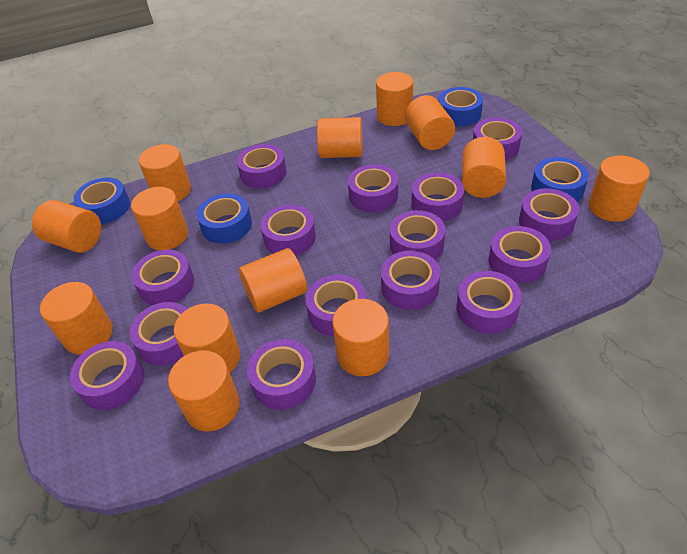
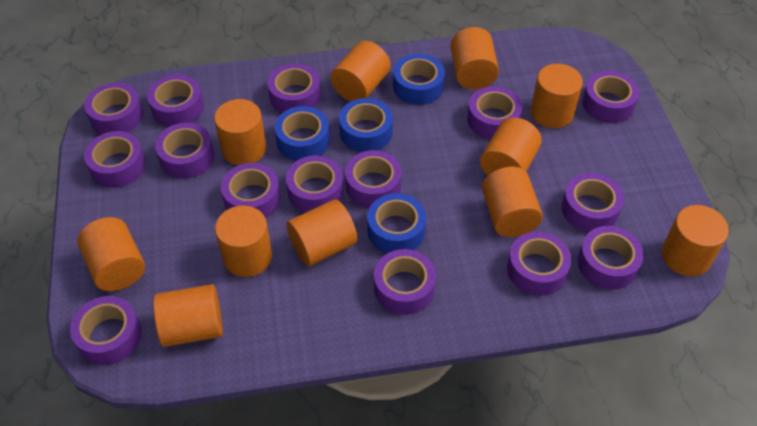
orange cylinder: 13 -> 11

